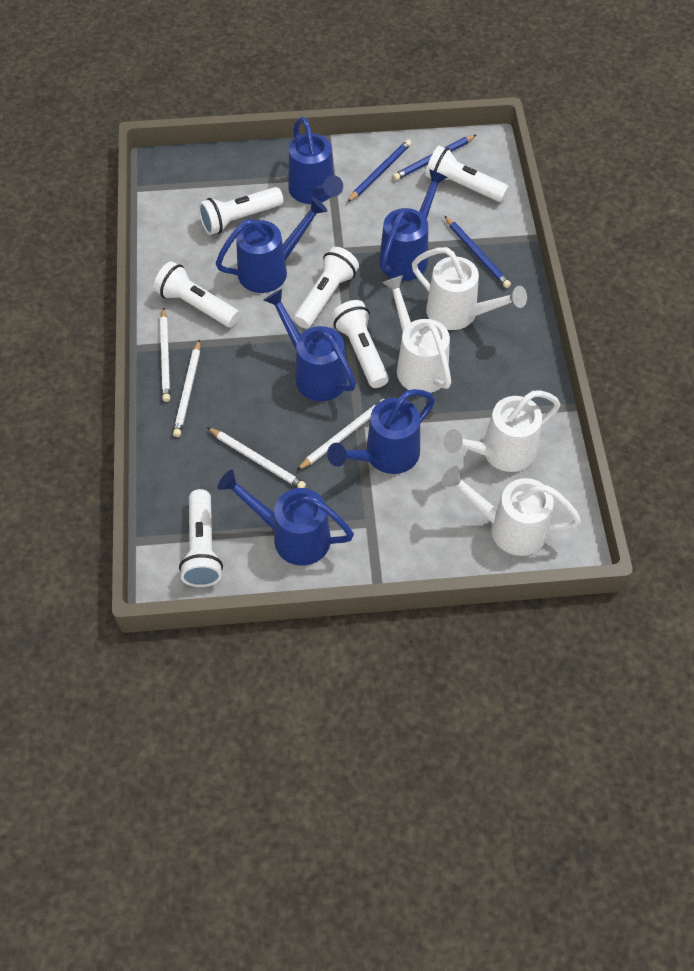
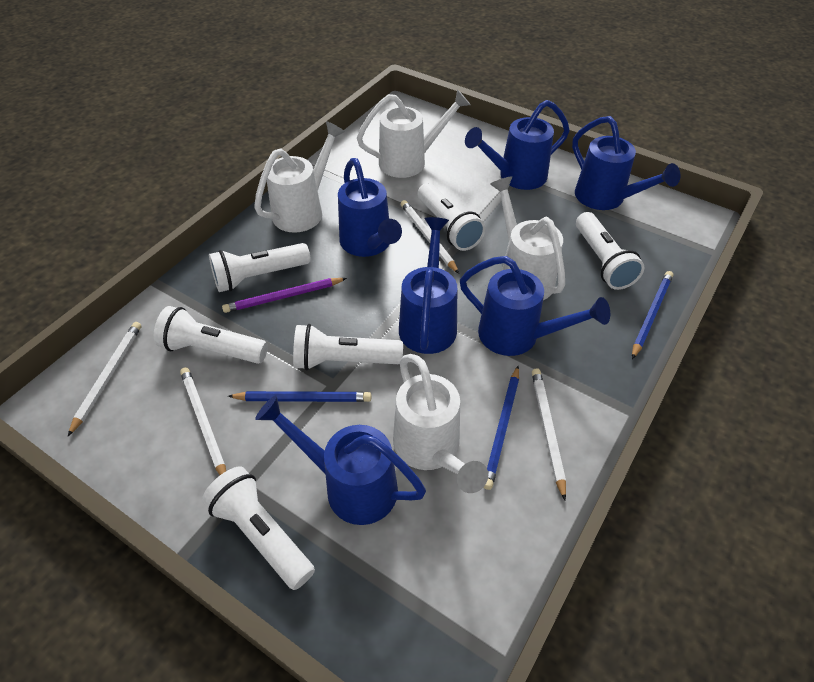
purple pencil: 0 -> 1

